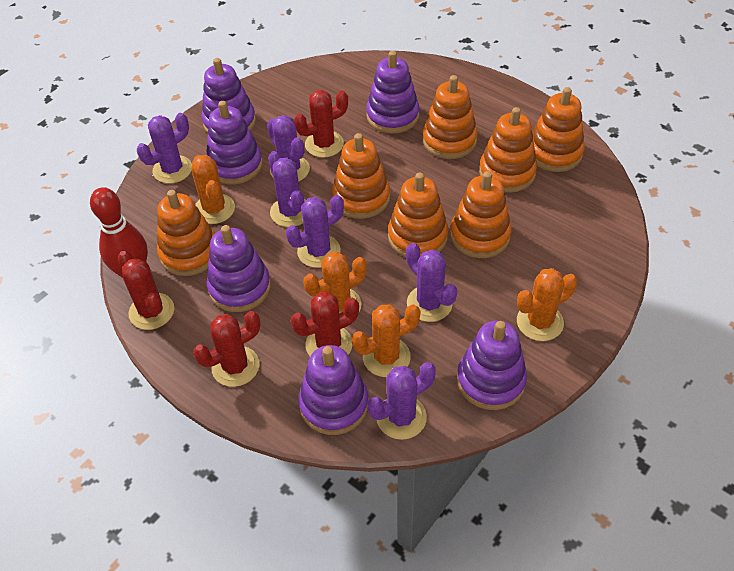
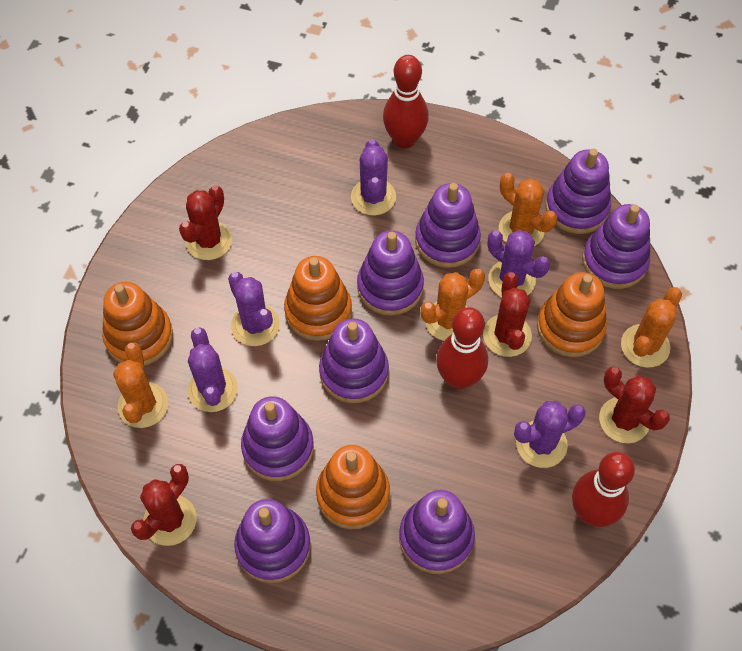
orange stacking toy: 7 -> 4
purple cactus: 6 -> 5
purple stacking toy: 6 -> 8
red bowling pin: 1 -> 3

